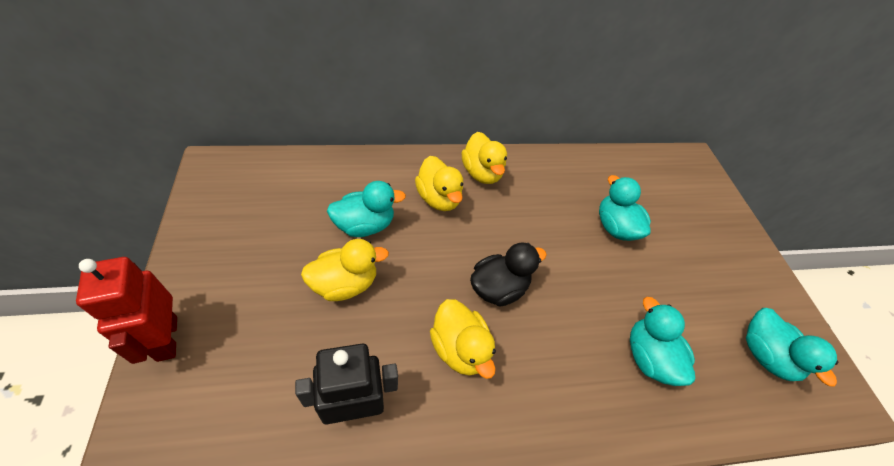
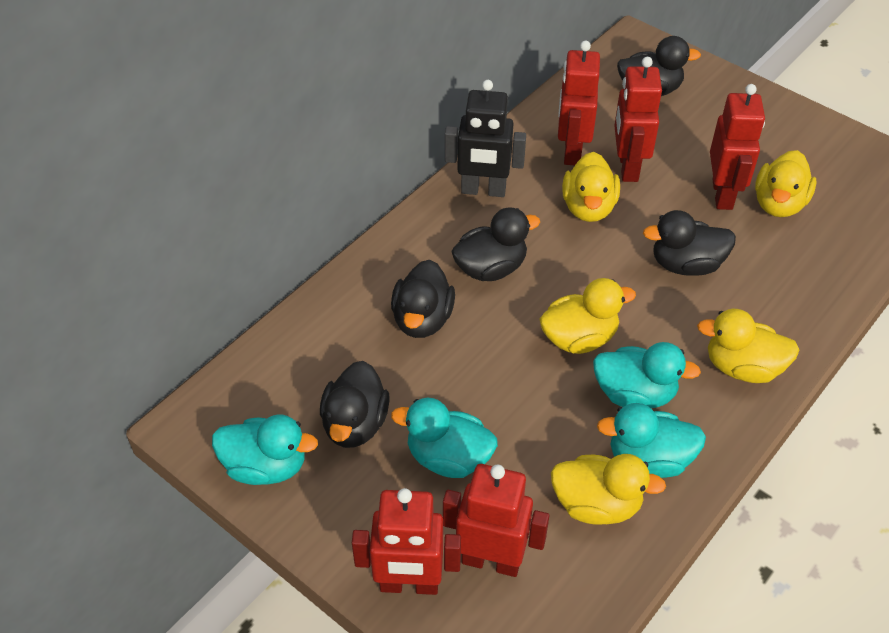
black duck: 1 -> 5
red robot: 1 -> 5
yellow duck: 4 -> 5

